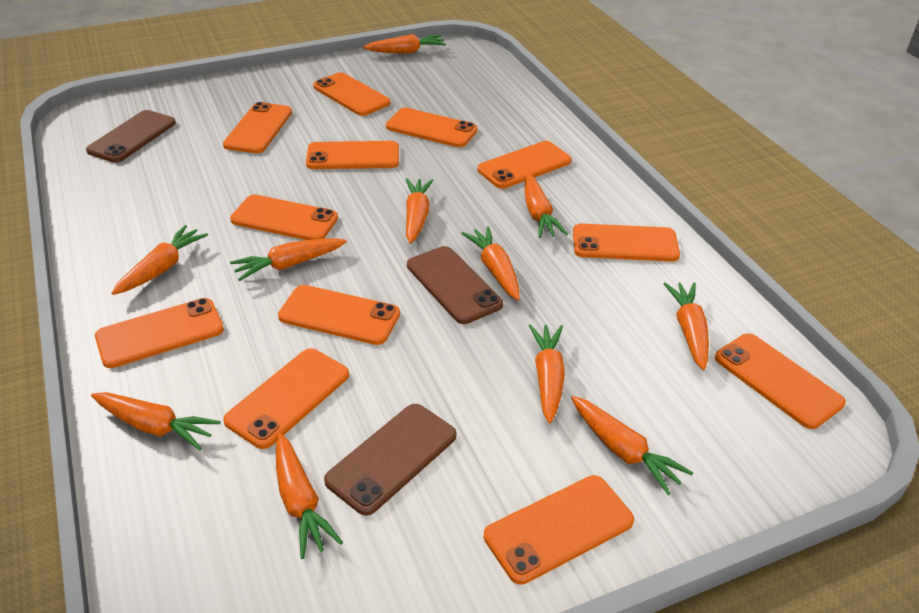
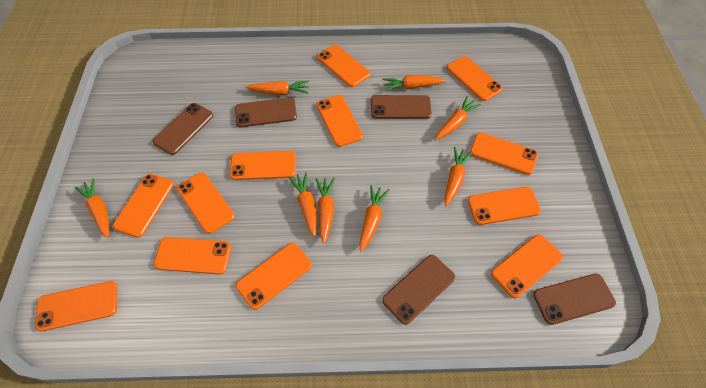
brown phone: 3 -> 5
orange carrot: 11 -> 8

